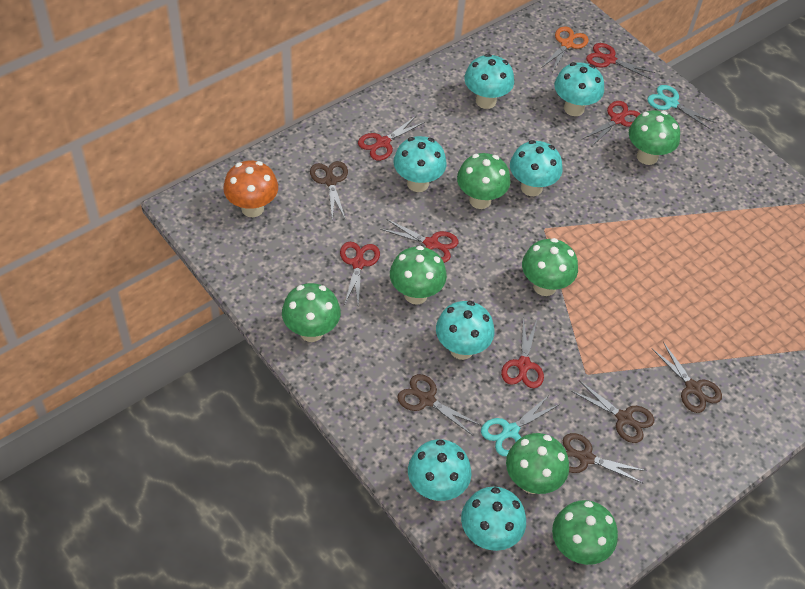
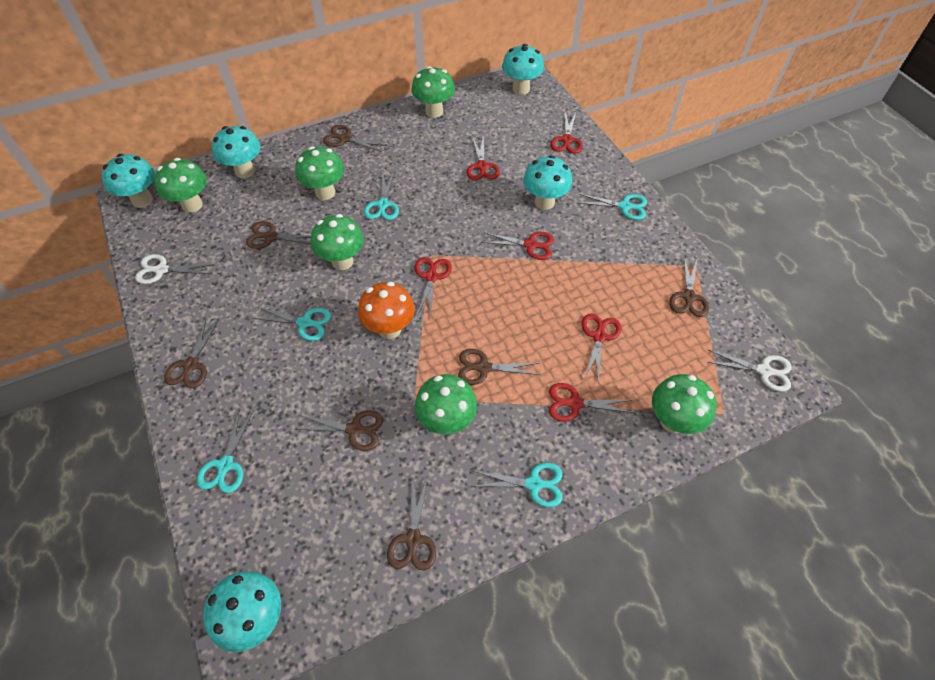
brown scissors: 5 -> 7
green mushroom: 7 -> 6
orange scissors: 1 -> 0
turquoise mushroom: 7 -> 5
turquoise scissors: 2 -> 5
white scissors: 0 -> 2

